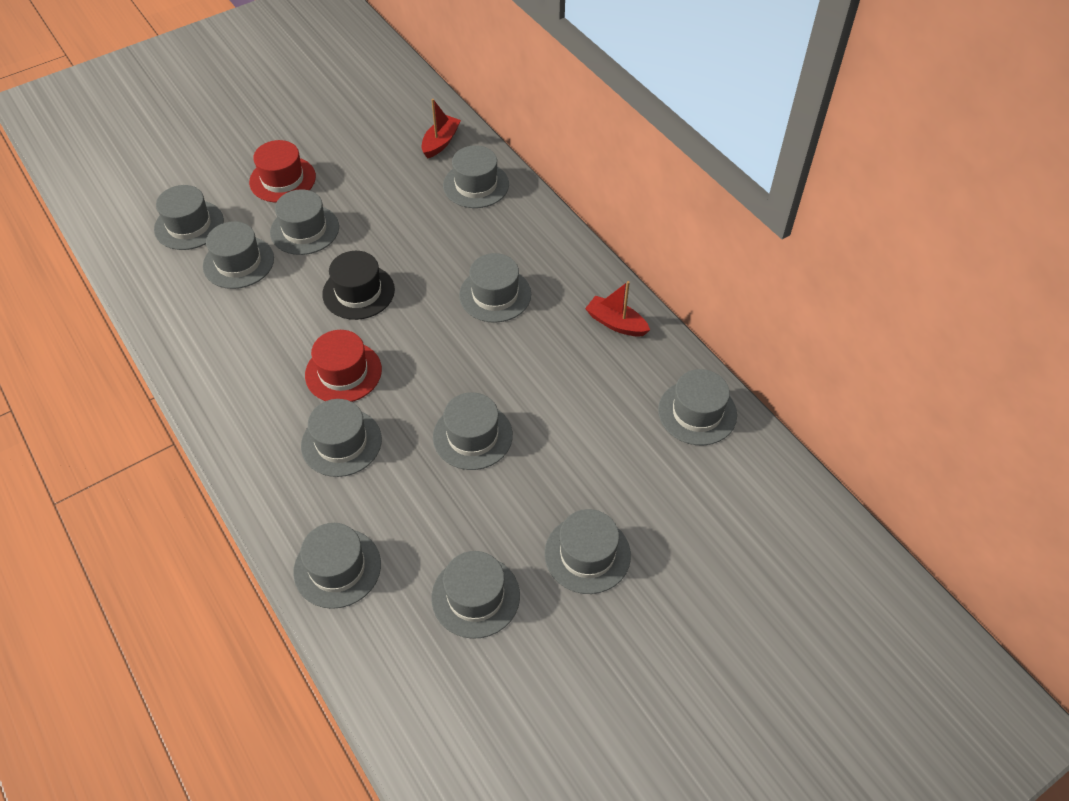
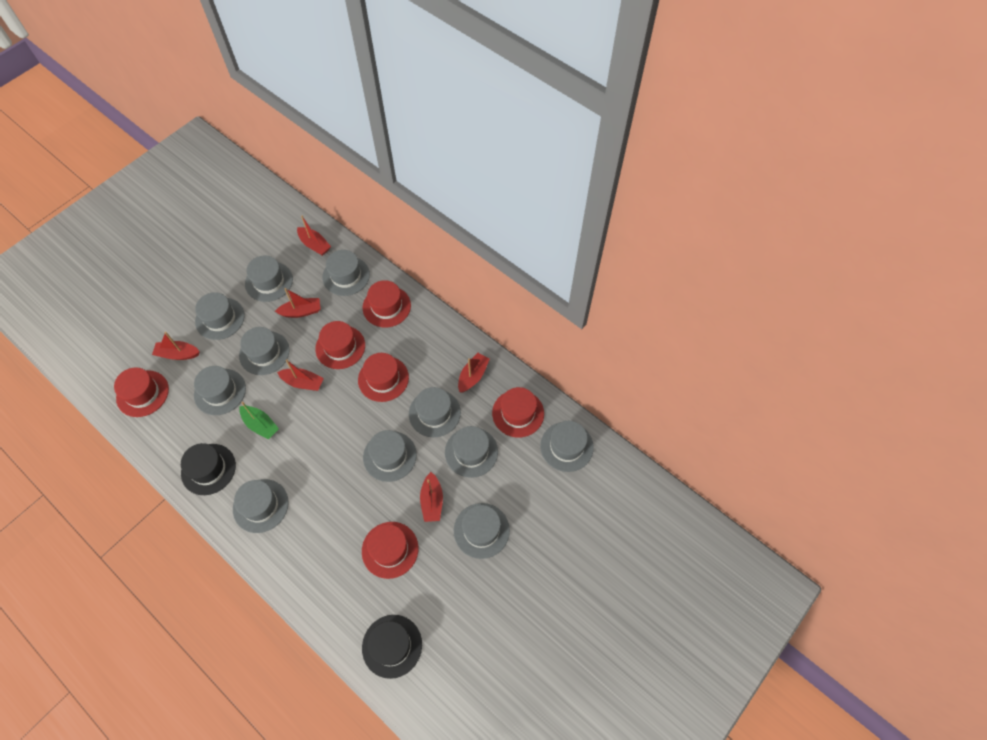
black hat: 1 -> 2
green boat: 0 -> 1
red boat: 2 -> 6
red hat: 2 -> 6

